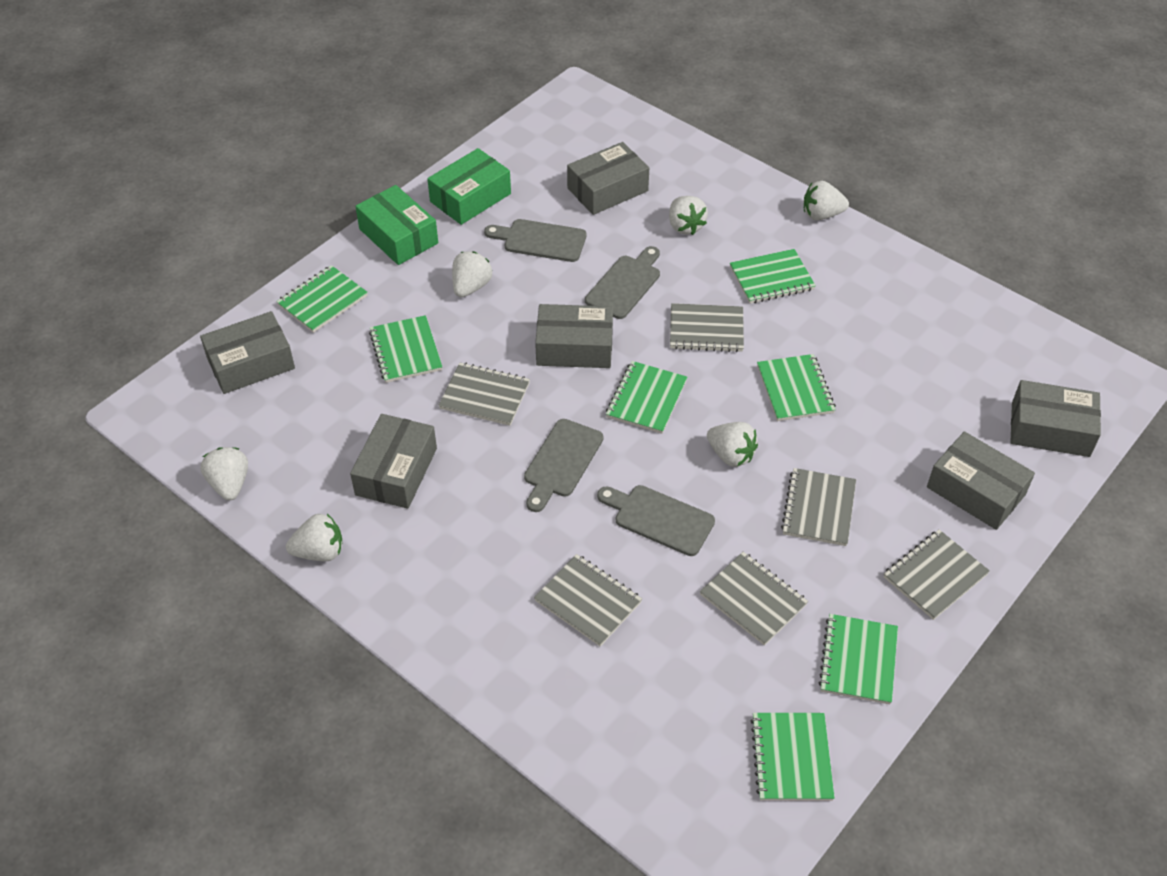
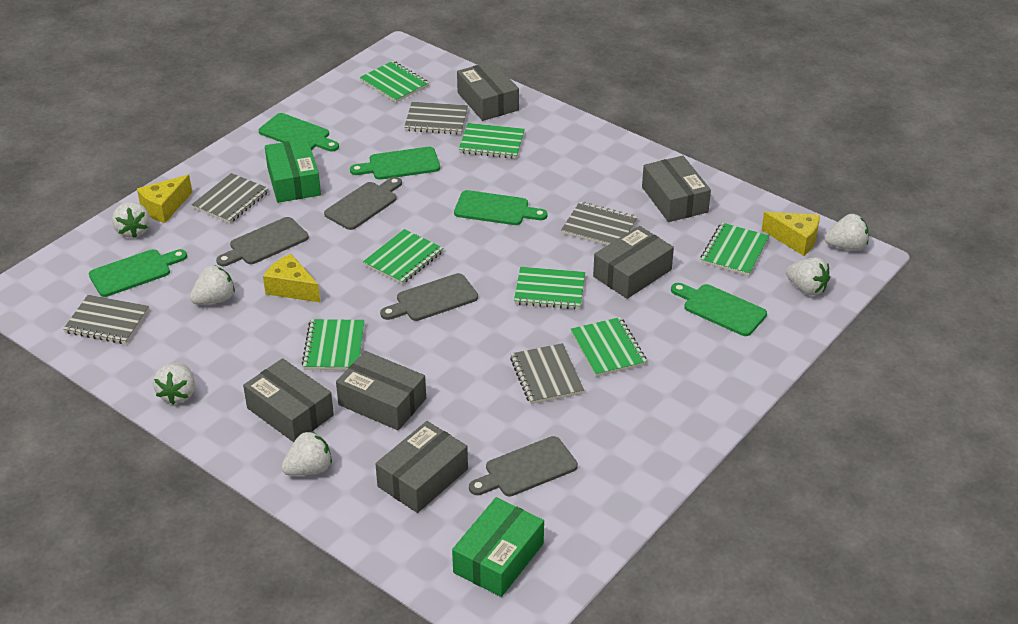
green cutting board: 0 -> 5
grey notebook: 6 -> 5
yellow cheese: 0 -> 3

